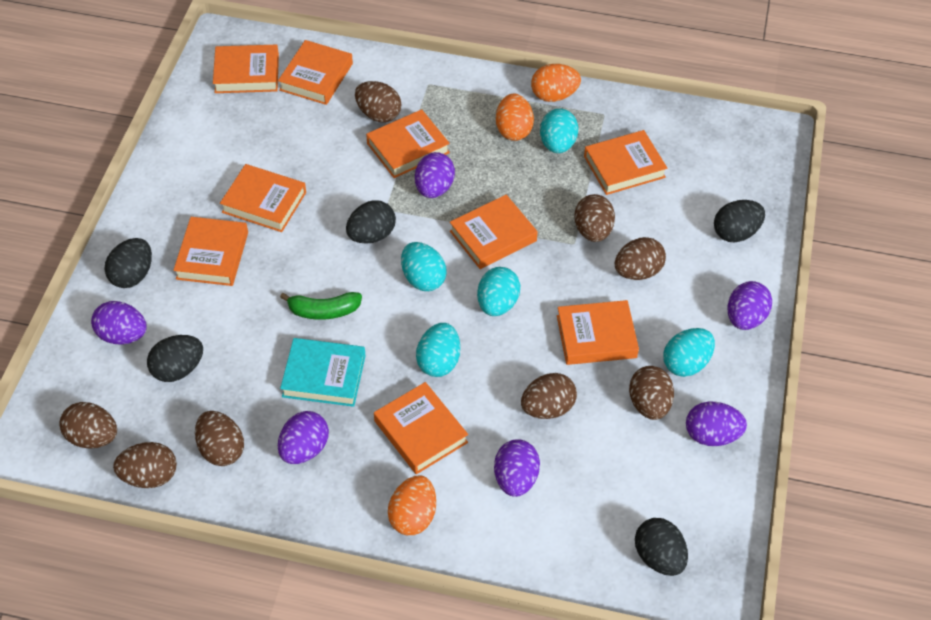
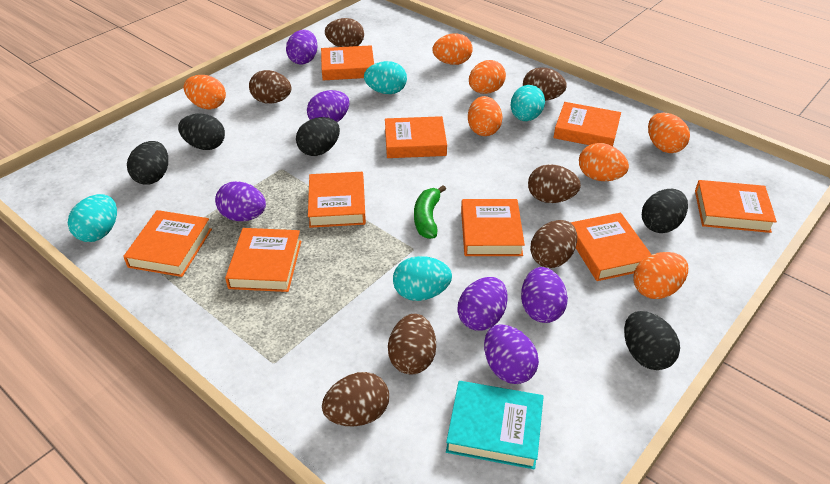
brown egg: 8 -> 7
orange egg: 3 -> 7
turquoise egg: 5 -> 4

